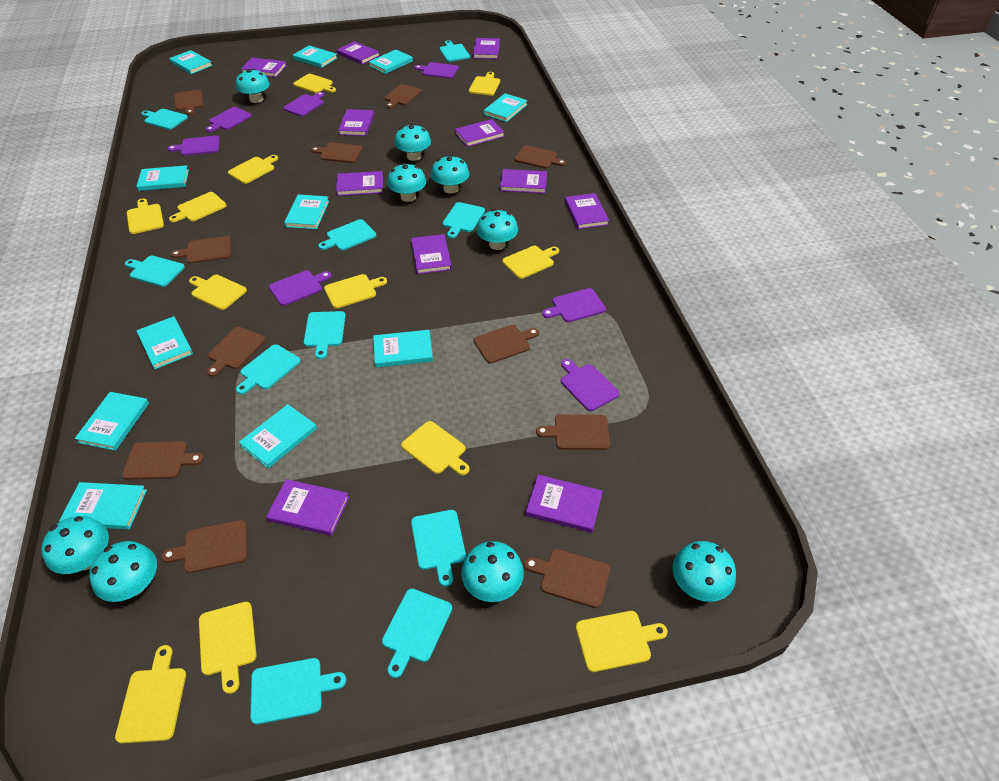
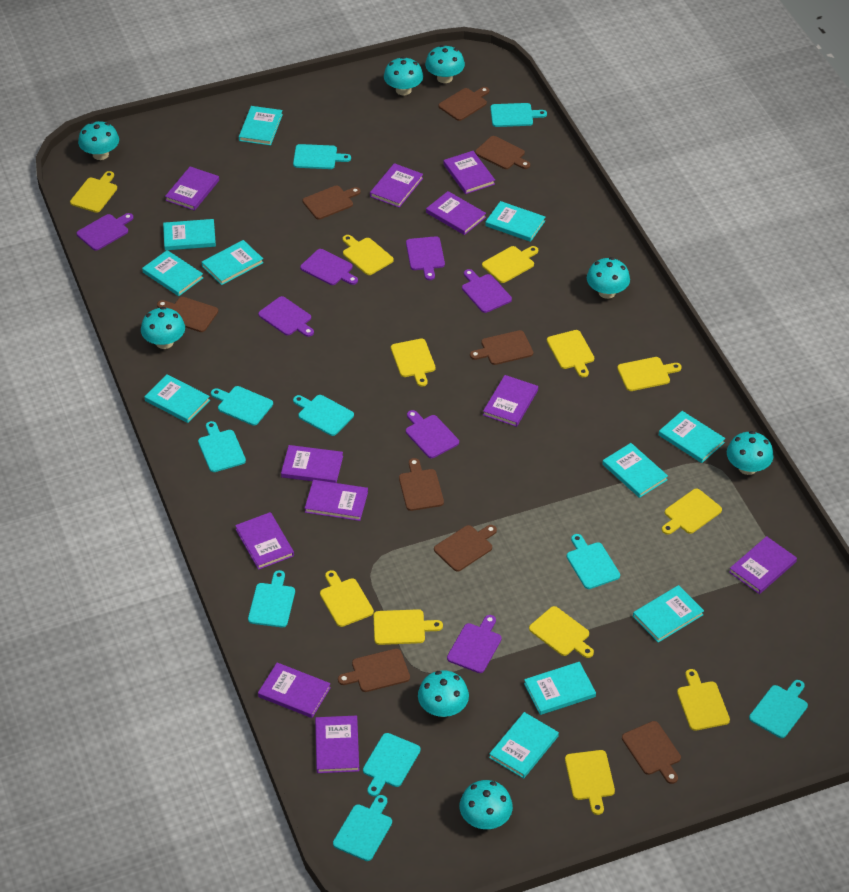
brown cutting board: 11 -> 9
turquoise mushroom: 9 -> 8

